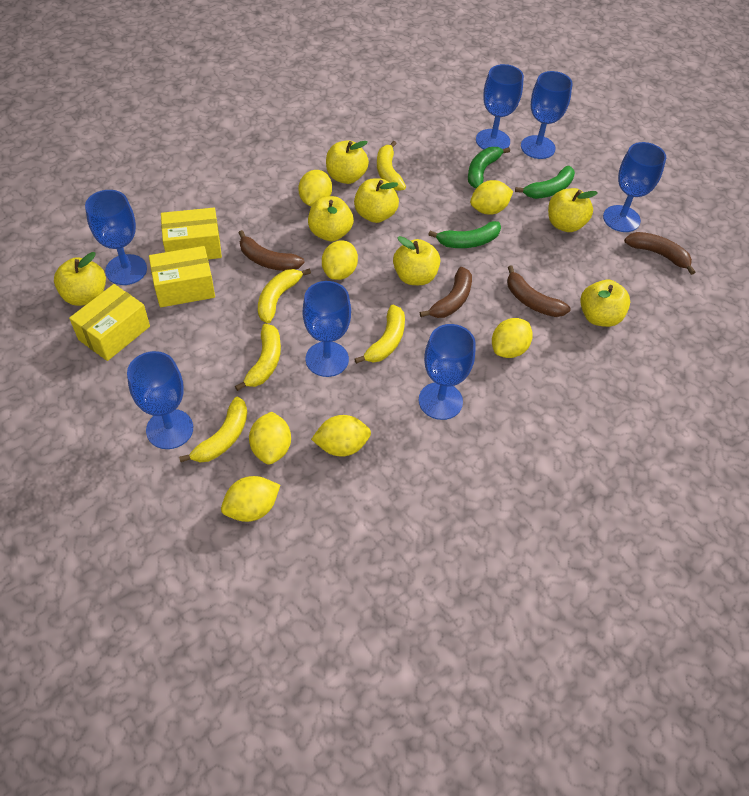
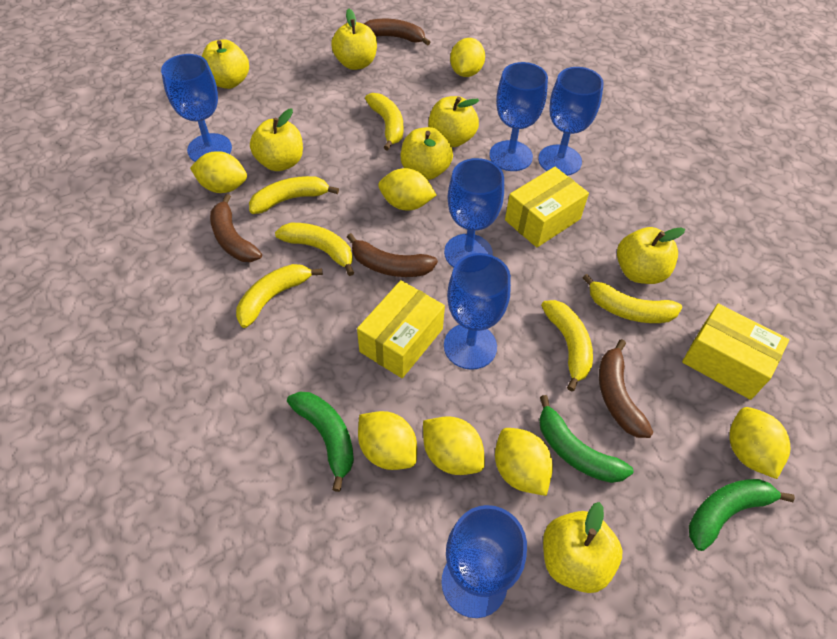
blue goblet: 7 -> 6
yellow banana: 5 -> 6

